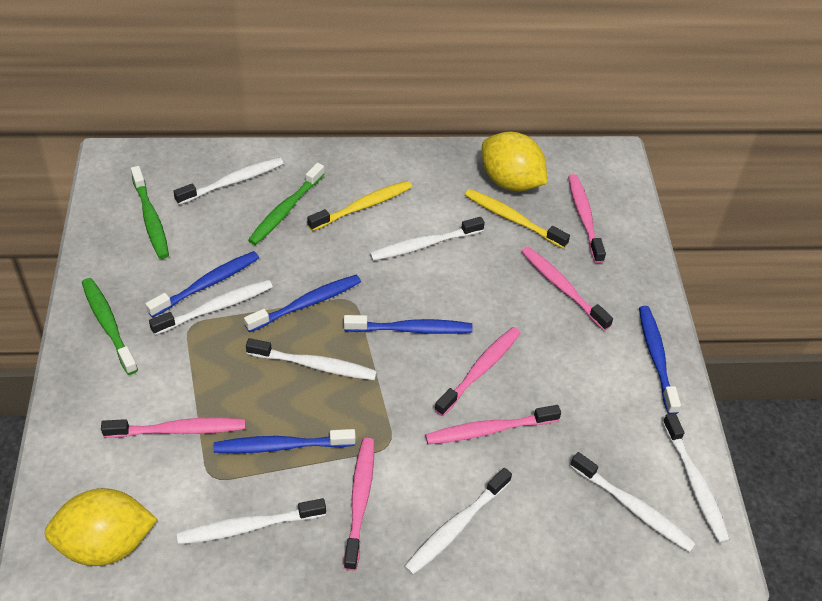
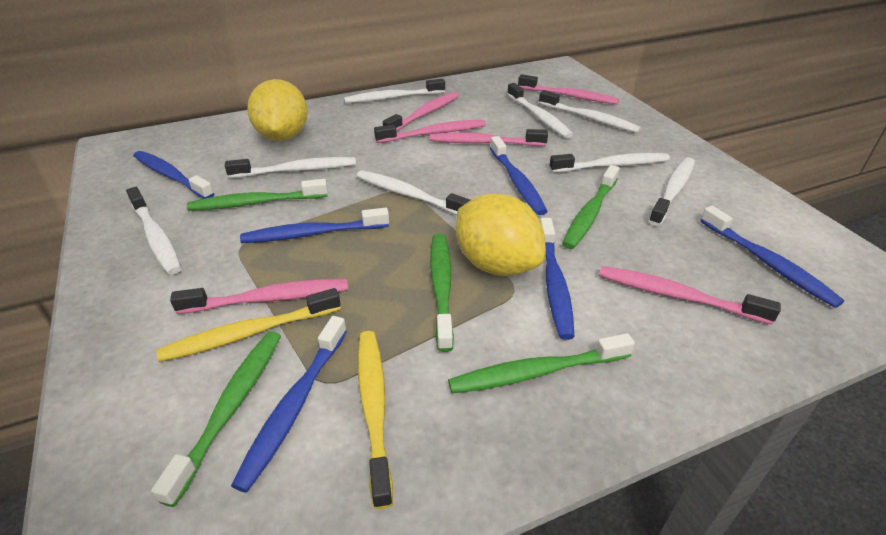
blue toothbrush: 5 -> 6
green toothbrush: 3 -> 5

